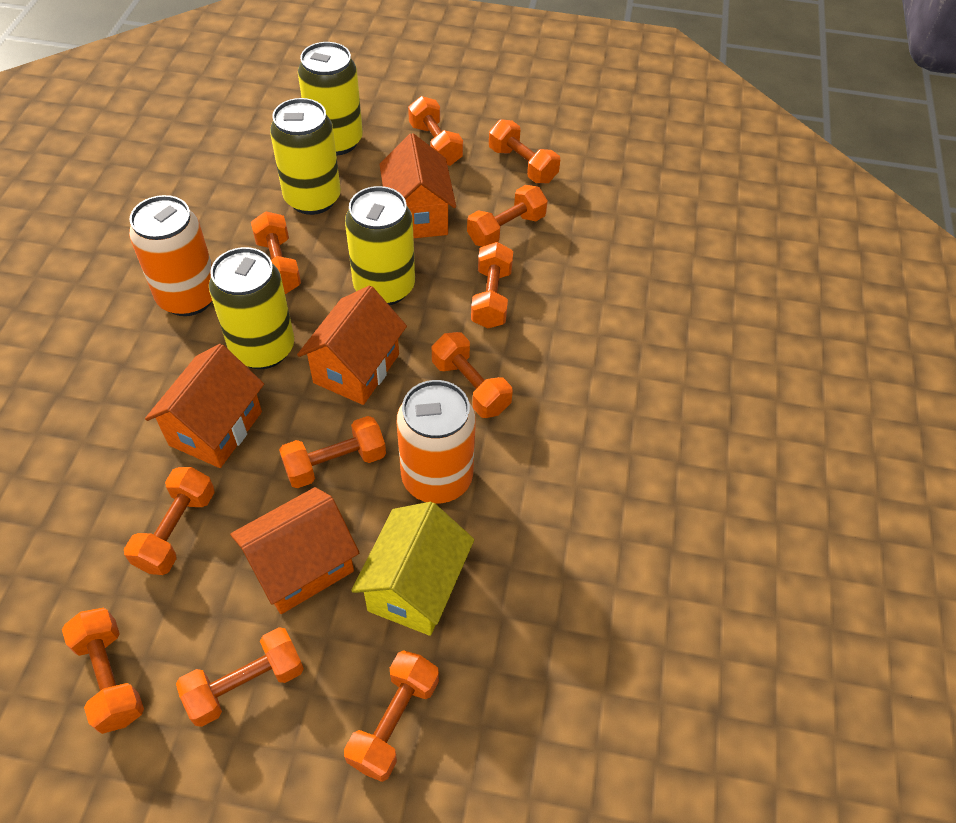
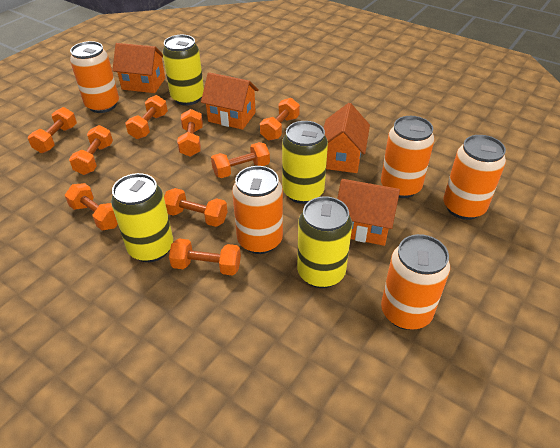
orange can: 2 -> 5
orange dumbbell: 11 -> 9
yellow house: 1 -> 0

